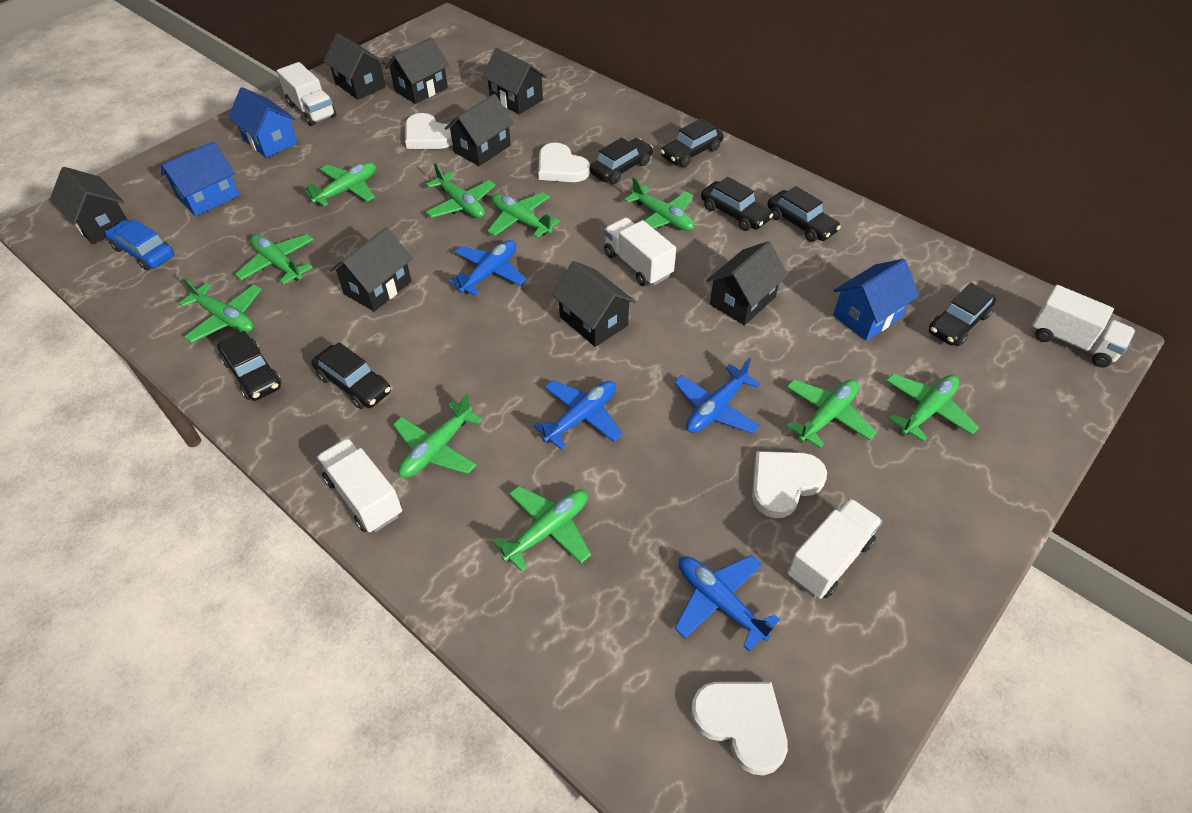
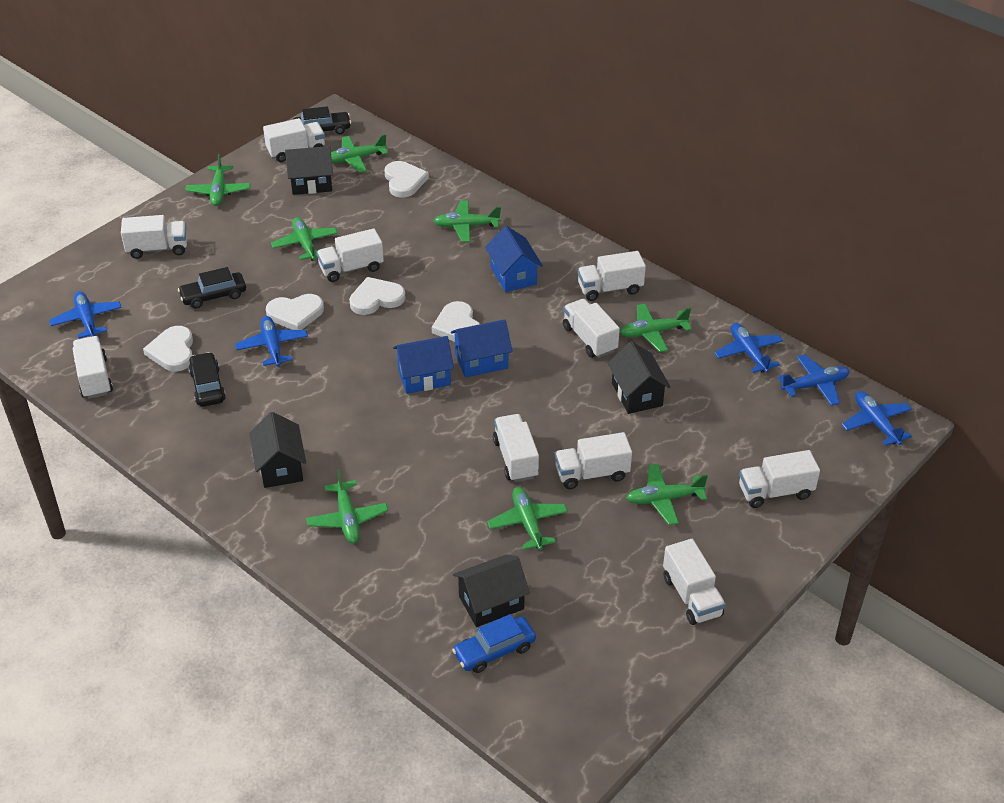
black car: 7 -> 3
black house: 8 -> 4
blue plane: 4 -> 5
green plane: 10 -> 8
white heart: 4 -> 5
white truck: 5 -> 10

